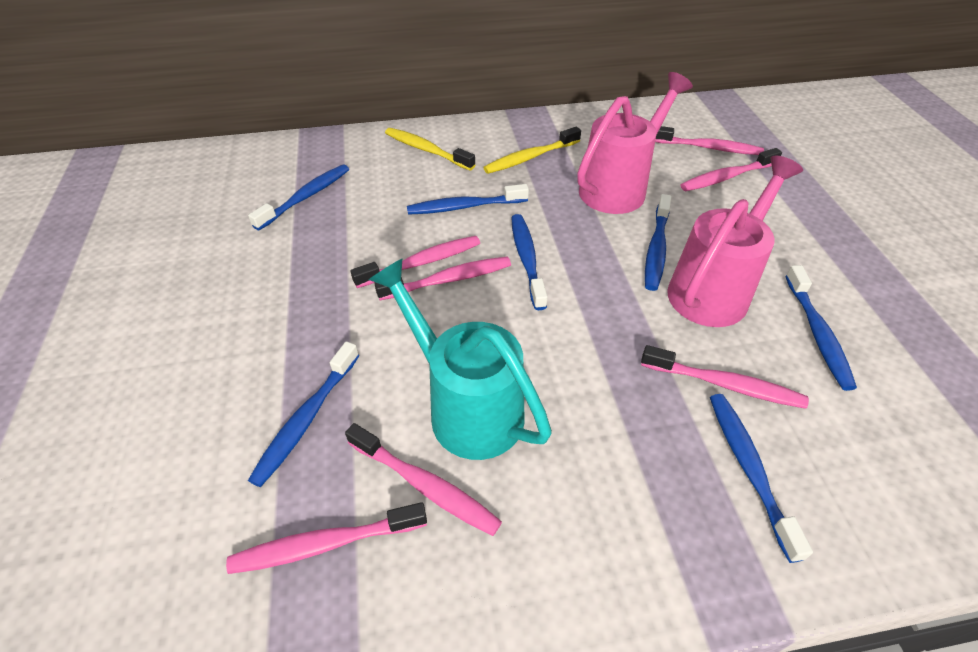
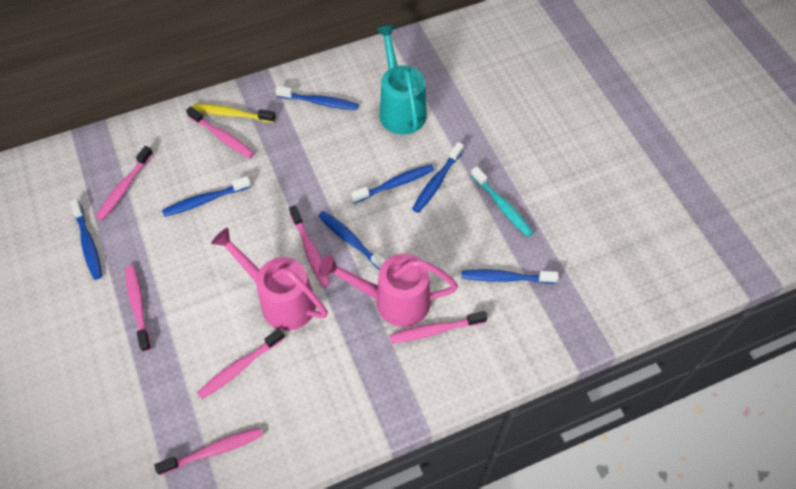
turquoise toothbrush: 0 -> 1
yellow toothbrush: 2 -> 1

